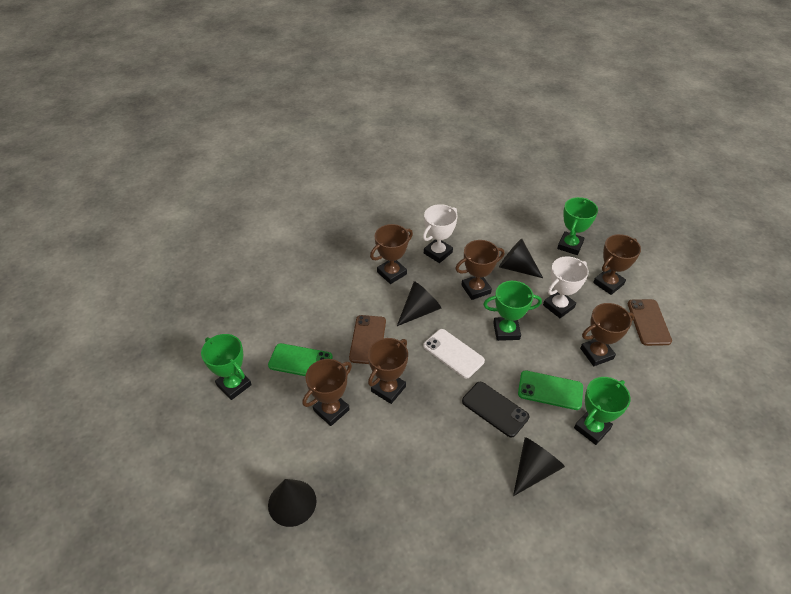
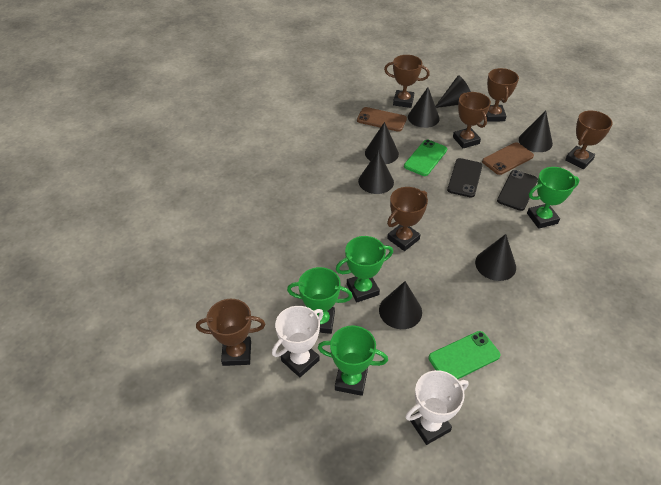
black cone: 4 -> 7
black phone: 1 -> 2
white phone: 1 -> 0

